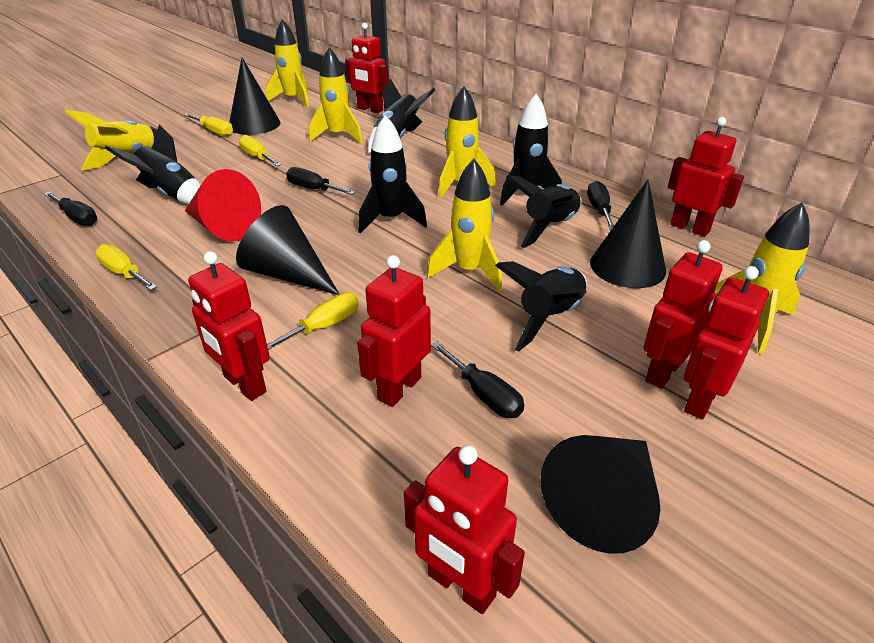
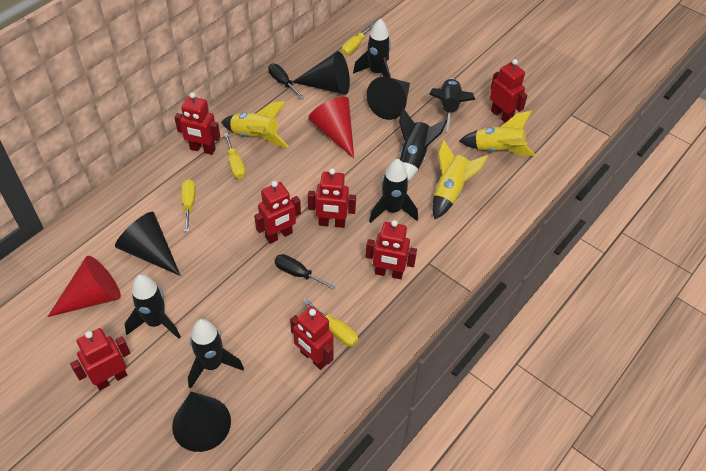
black screwdriver: 4 -> 2
red cone: 1 -> 2
yellow rocket: 6 -> 3

